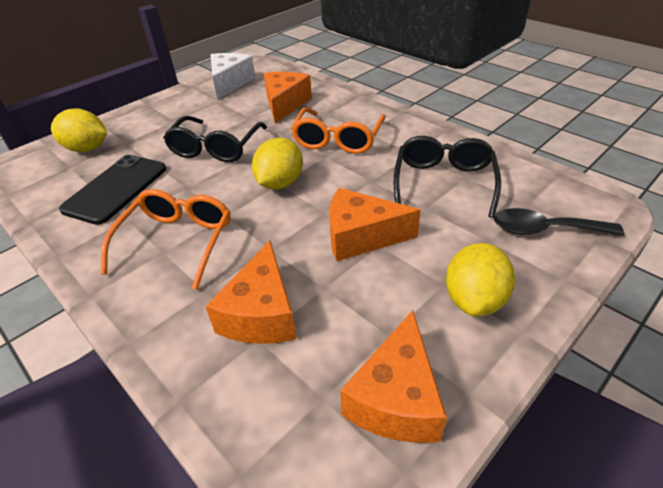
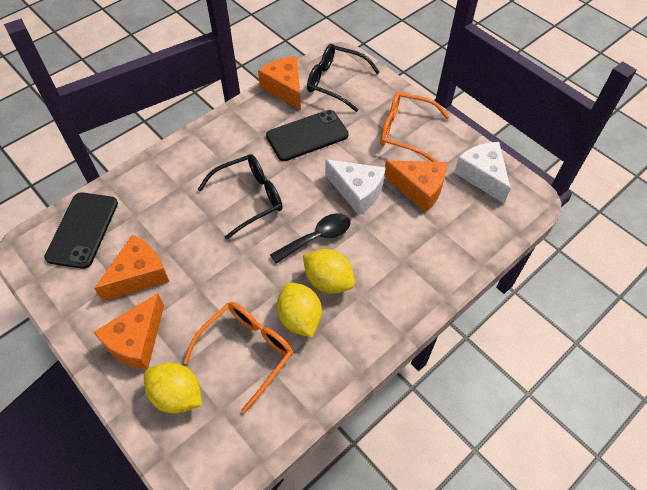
black phone: 1 -> 2
white cheese: 1 -> 2

